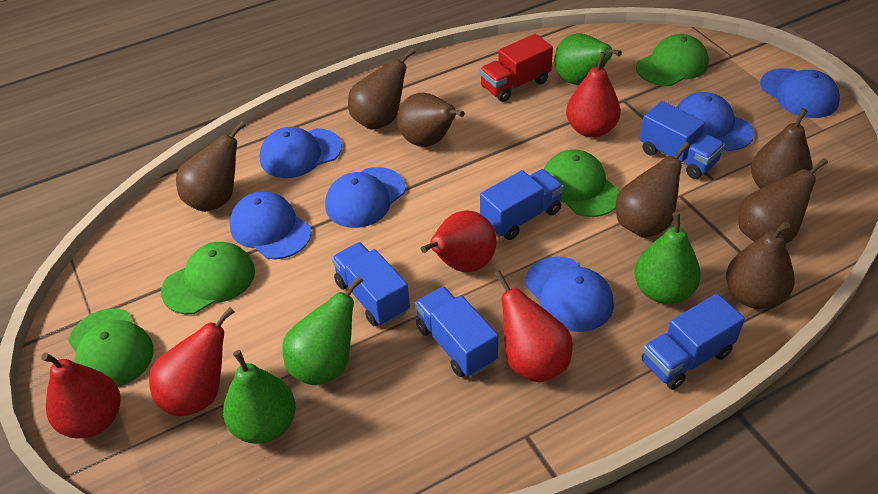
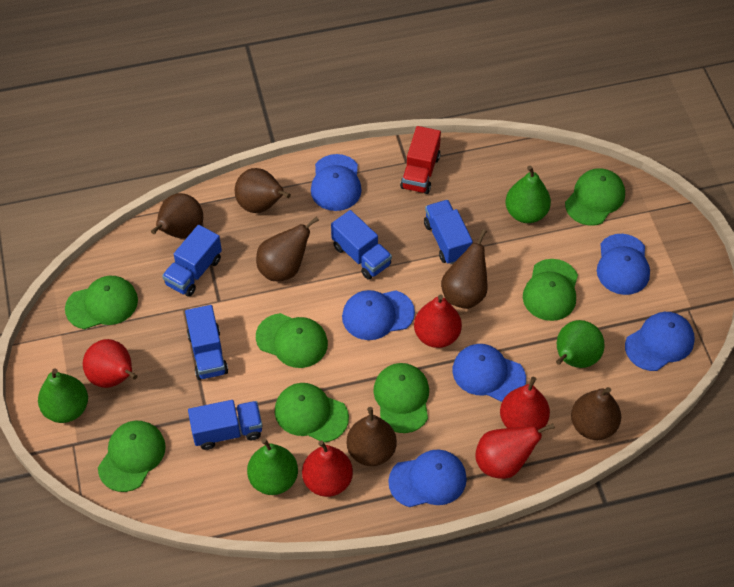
brown pear: 7 -> 6
green cap: 4 -> 7

